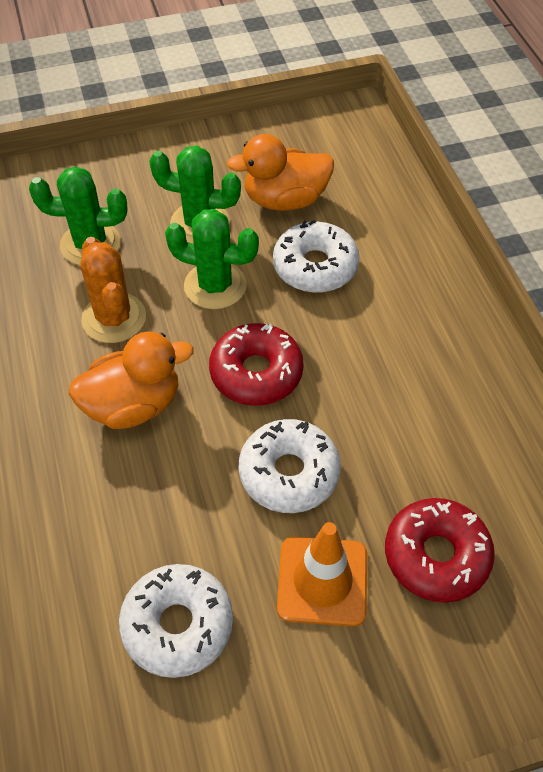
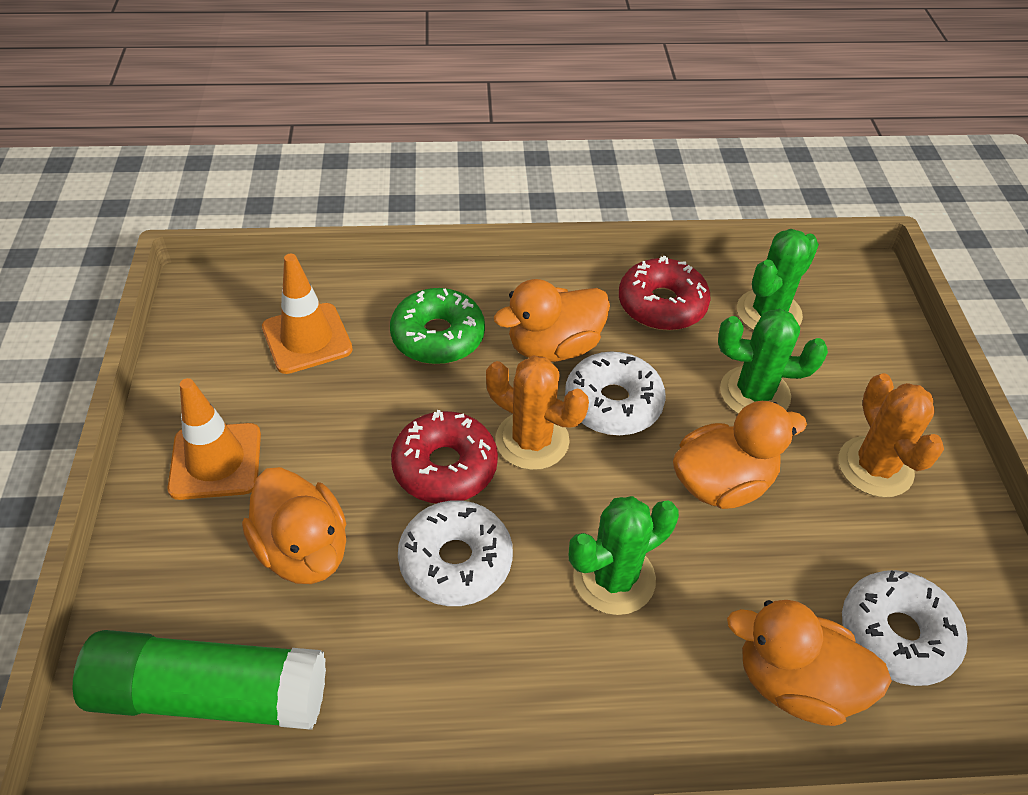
green donut: 0 -> 1
green glue stick: 0 -> 1
orange cactus: 1 -> 2
orange duck: 2 -> 4
orange traffic cone: 1 -> 2

